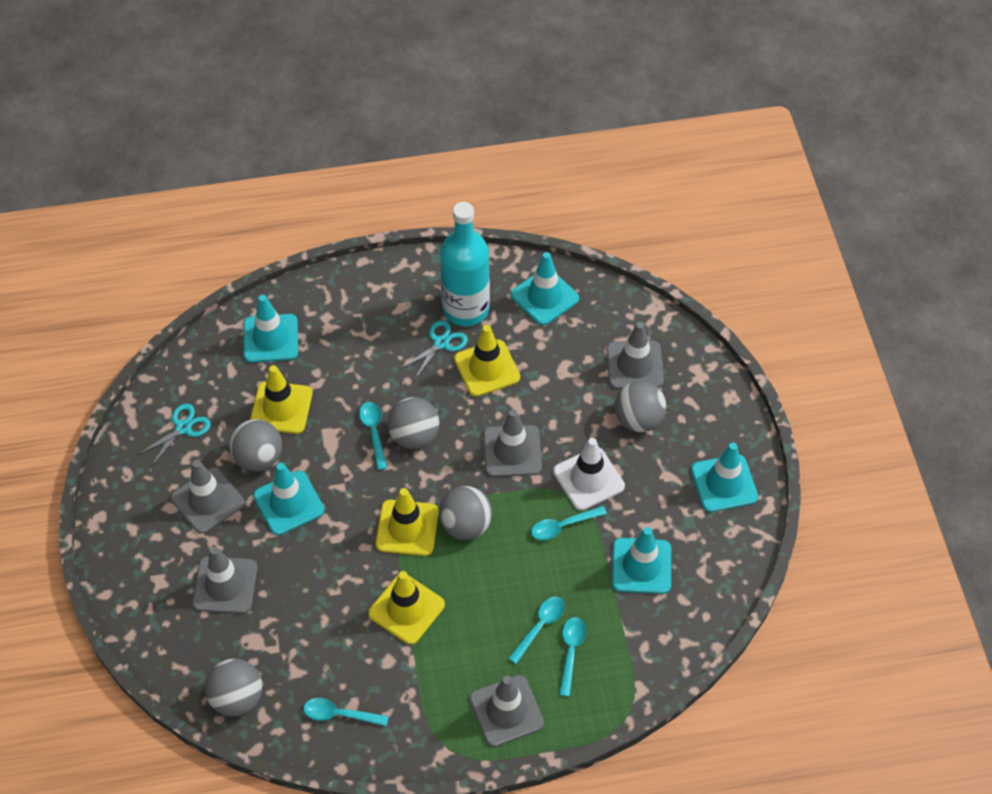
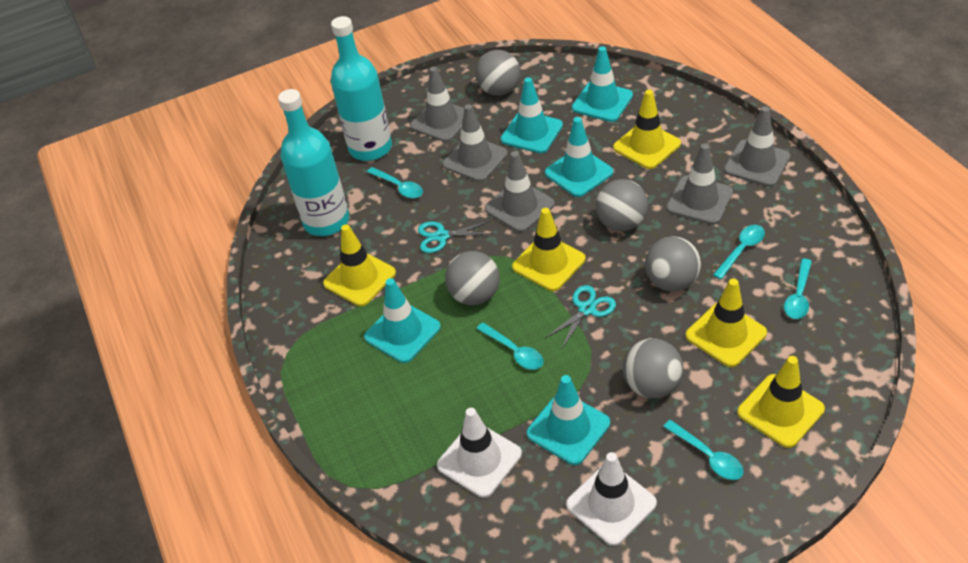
turquoise bottle: 1 -> 2
white traffic cone: 1 -> 2
yellow traffic cone: 4 -> 5

